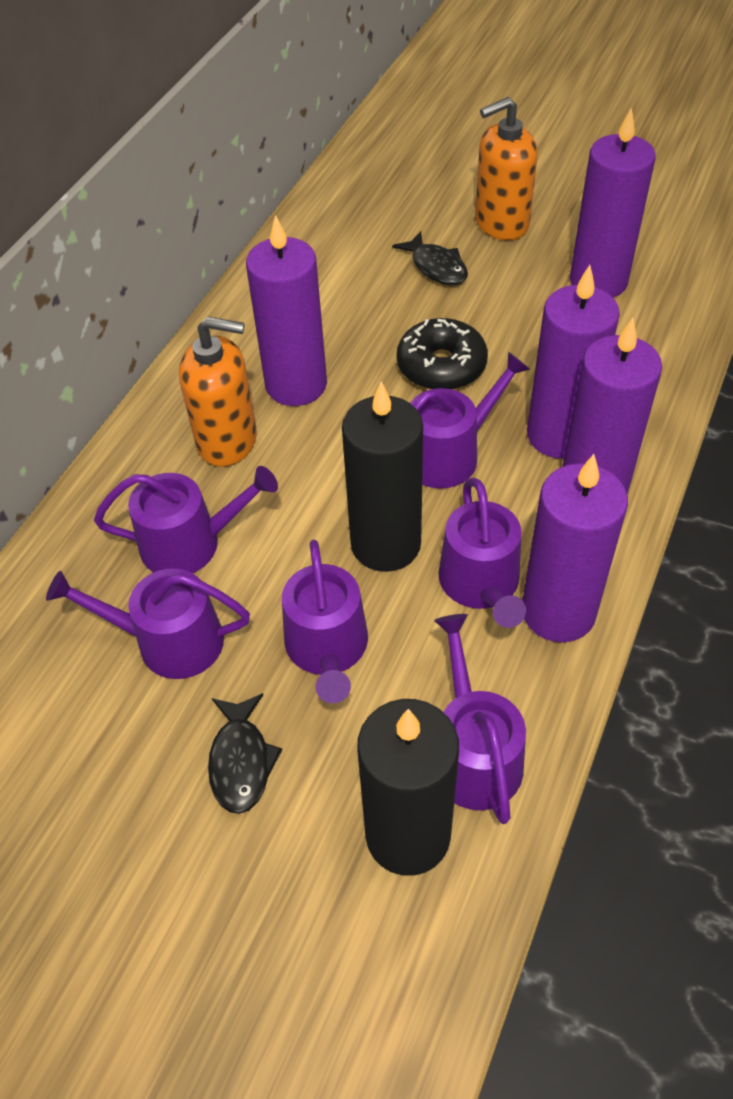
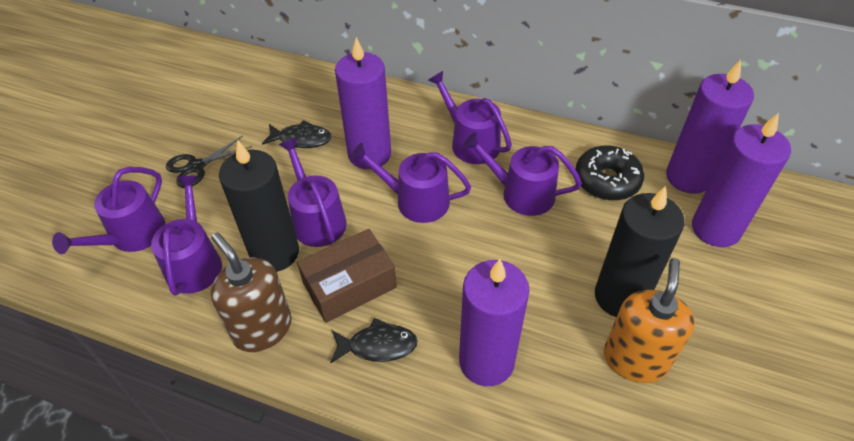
black scissors: 0 -> 1
brown box: 0 -> 1
brown soap dispenser: 0 -> 1
orange soap dispenser: 2 -> 1
purple candle: 5 -> 4

